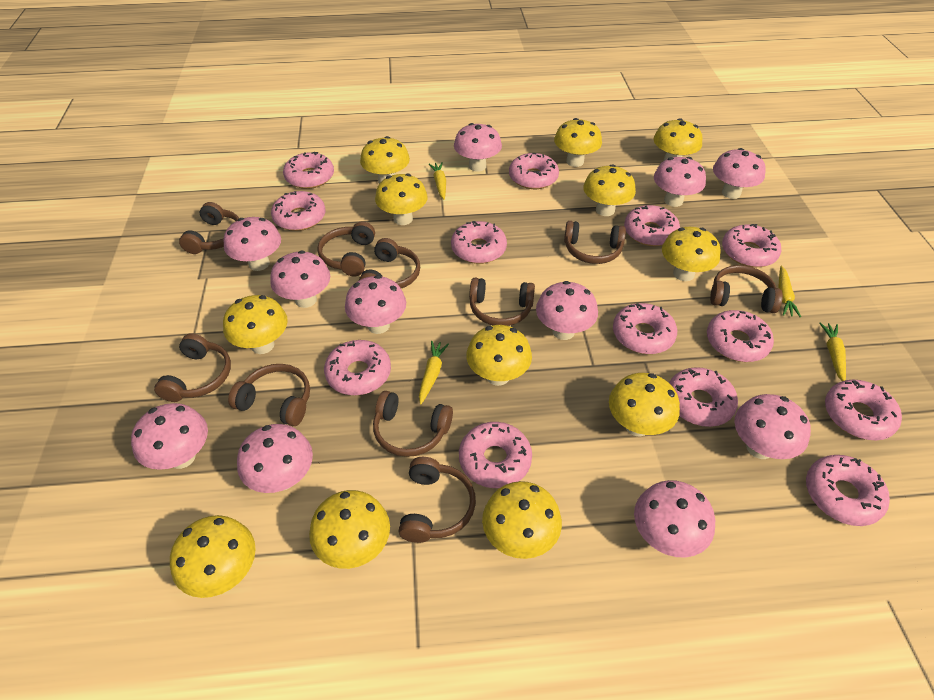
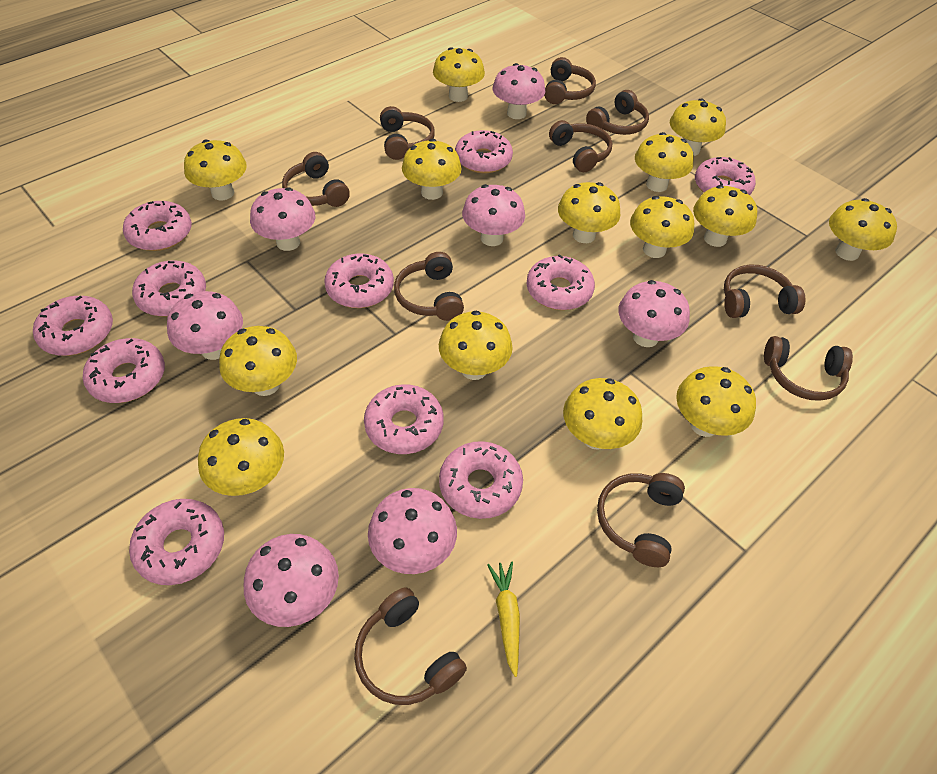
pink donut: 13 -> 11
pink mushroom: 11 -> 7
yellow carrot: 4 -> 1
yellow mushroom: 12 -> 14

